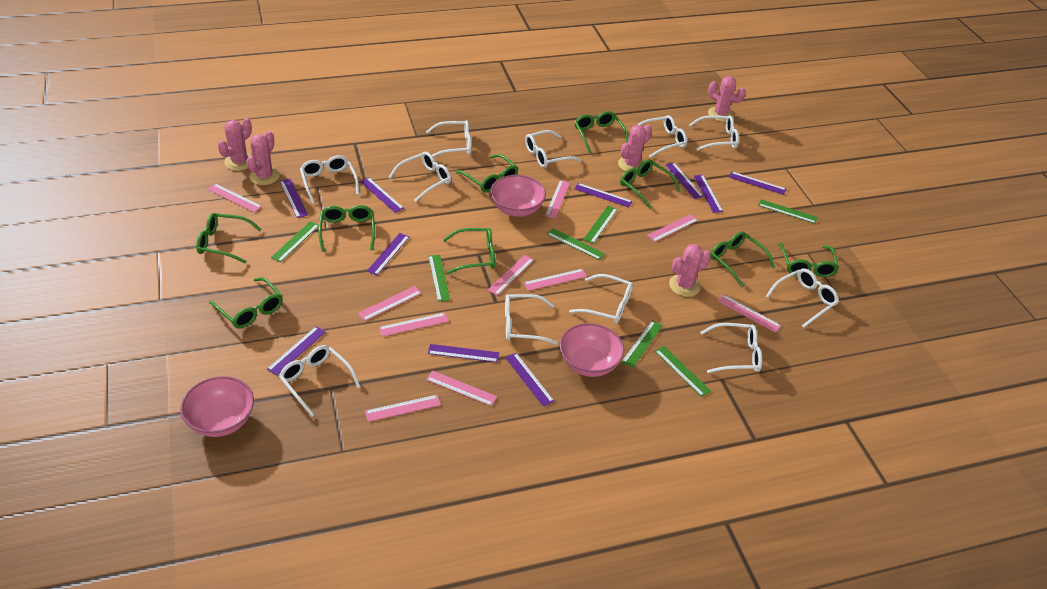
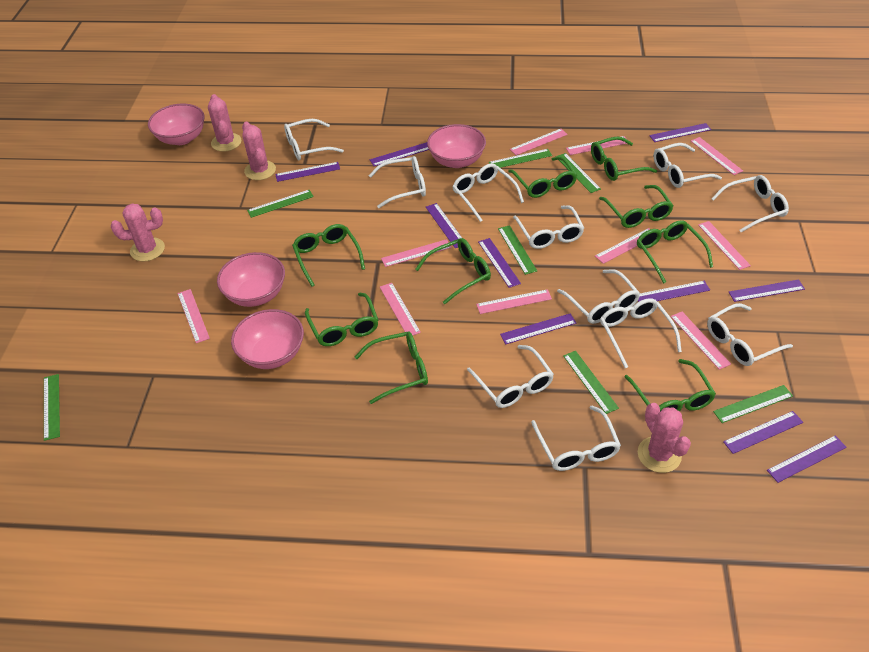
pink bowl: 3 -> 4
pink cactus: 5 -> 4

